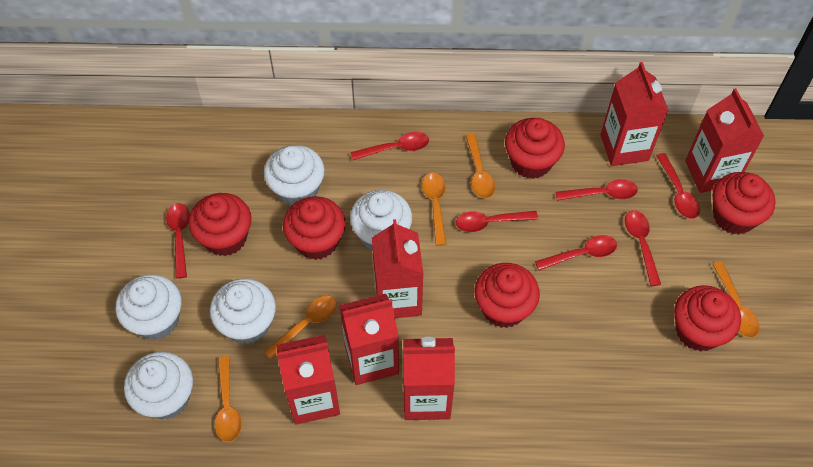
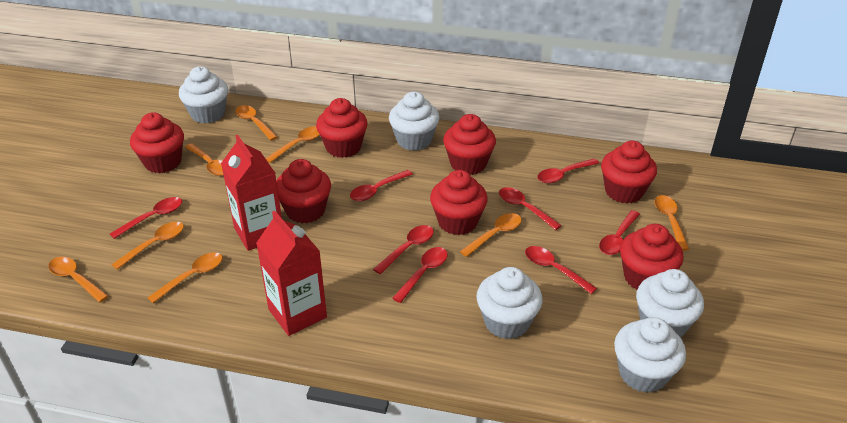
orange spoon: 5 -> 8
red carton: 6 -> 2
red cupcake: 6 -> 7
red spoon: 7 -> 8

